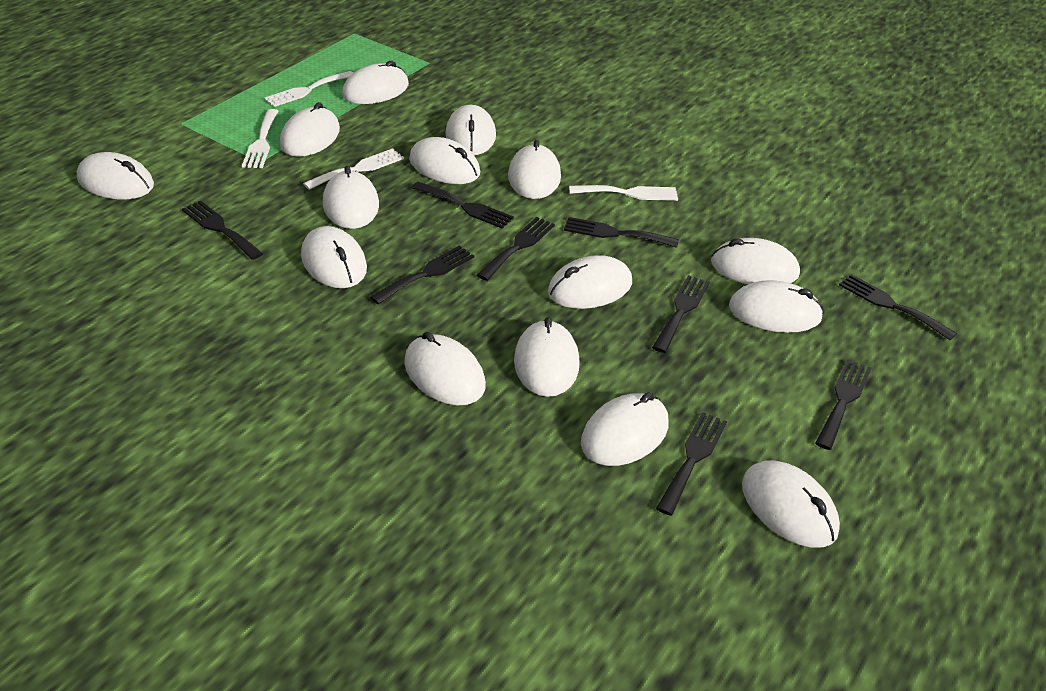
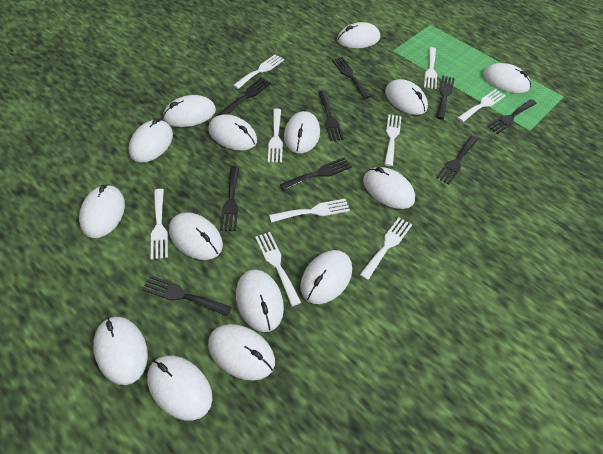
white fork: 4 -> 9

